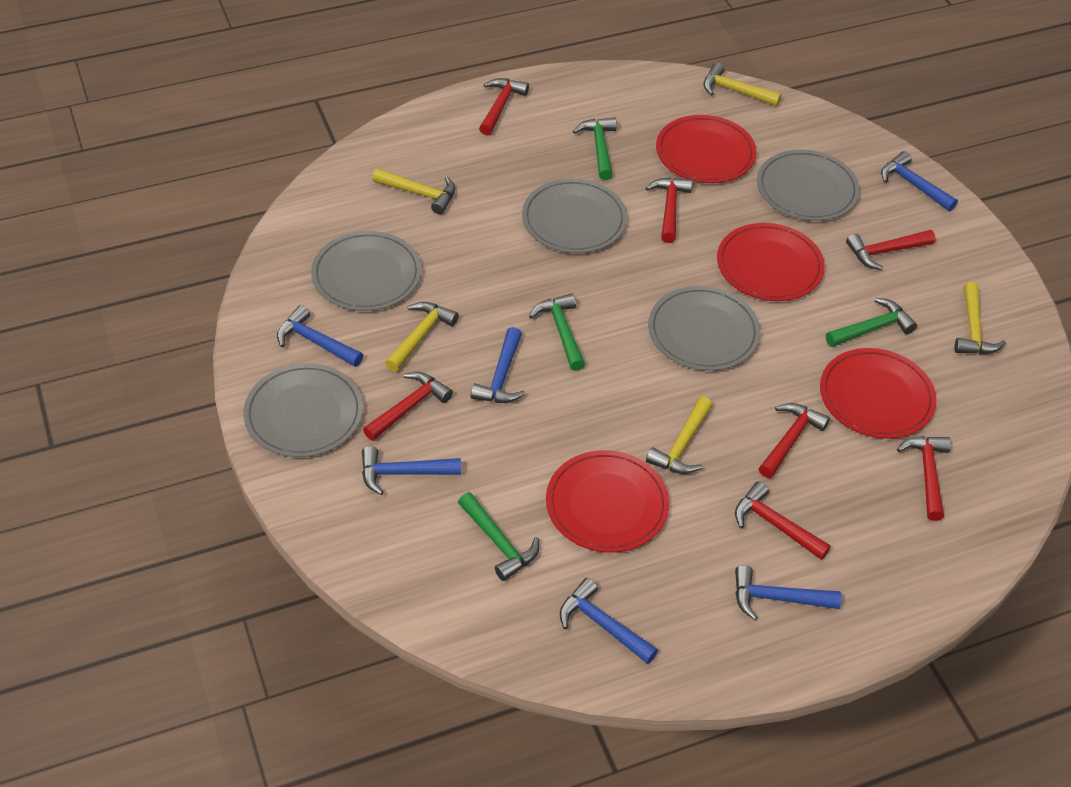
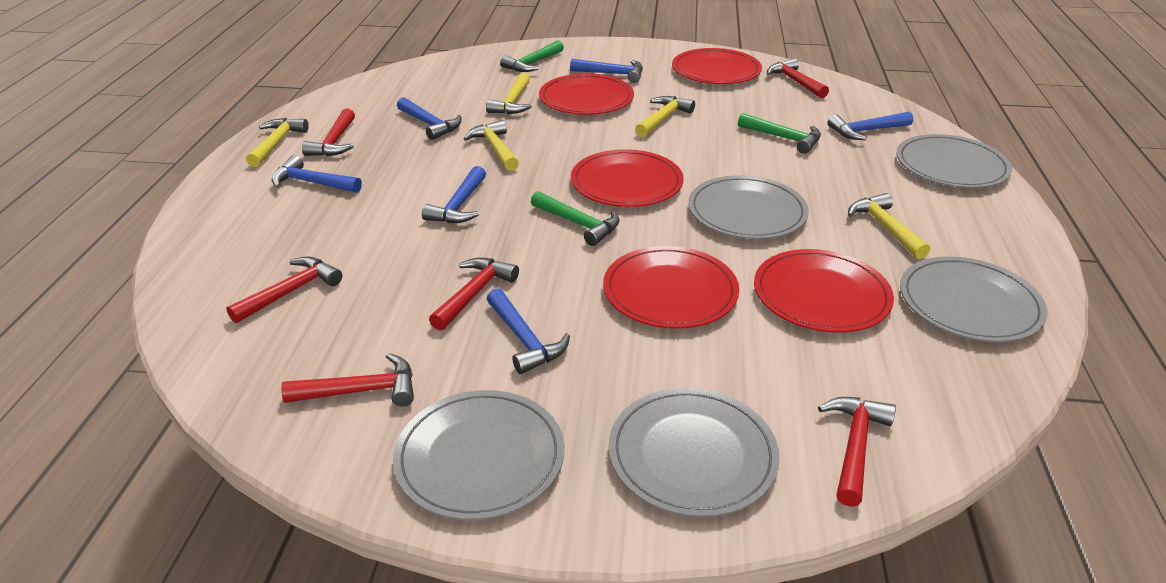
green hammer: 4 -> 3
red hammer: 7 -> 6
red plate: 4 -> 5

